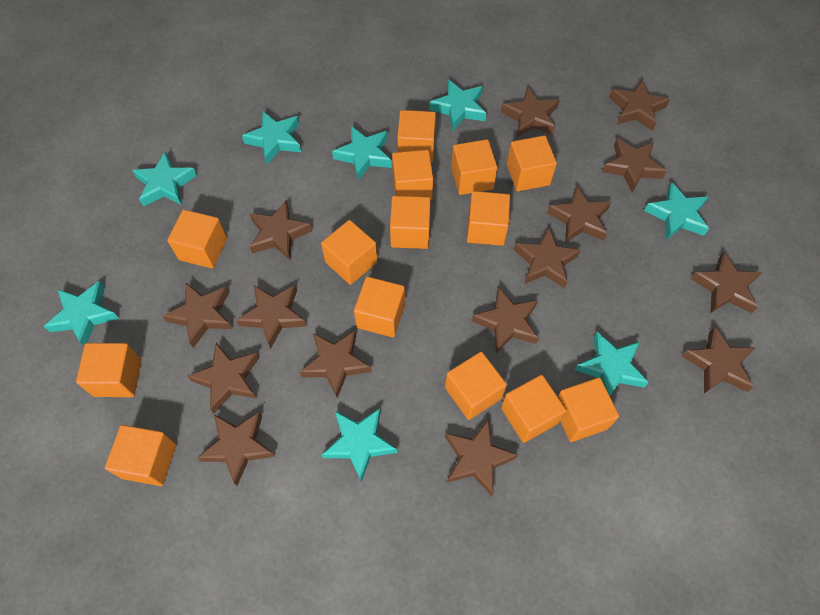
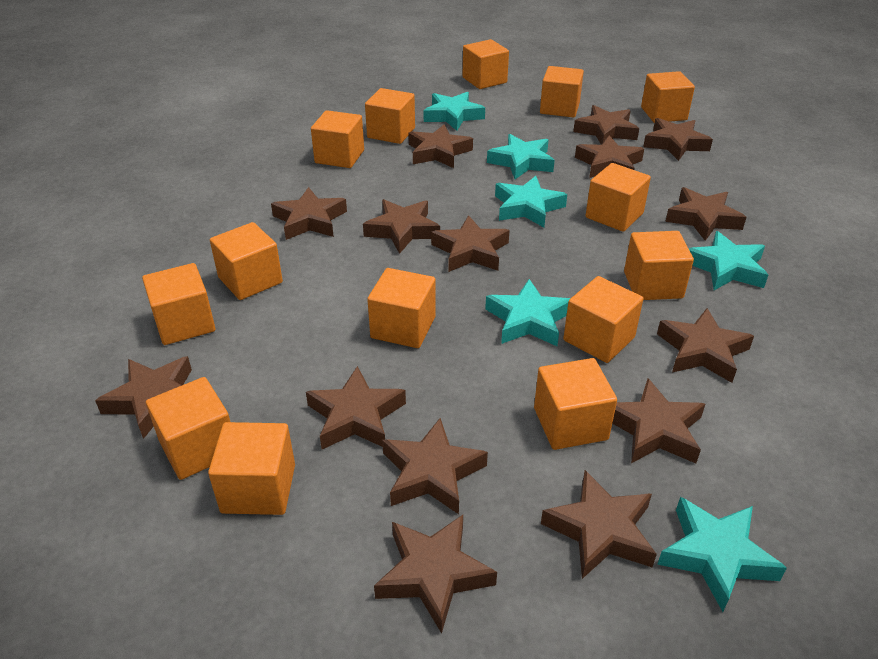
turquoise star: 8 -> 6

